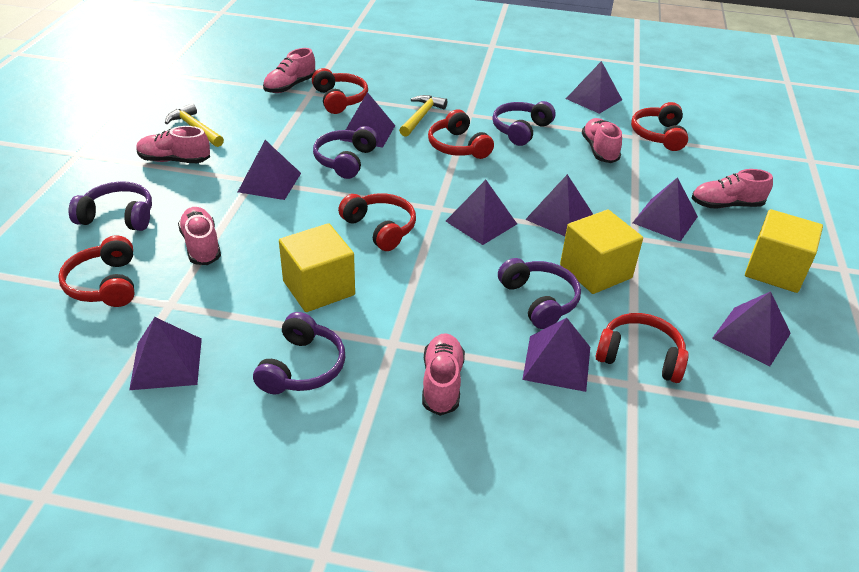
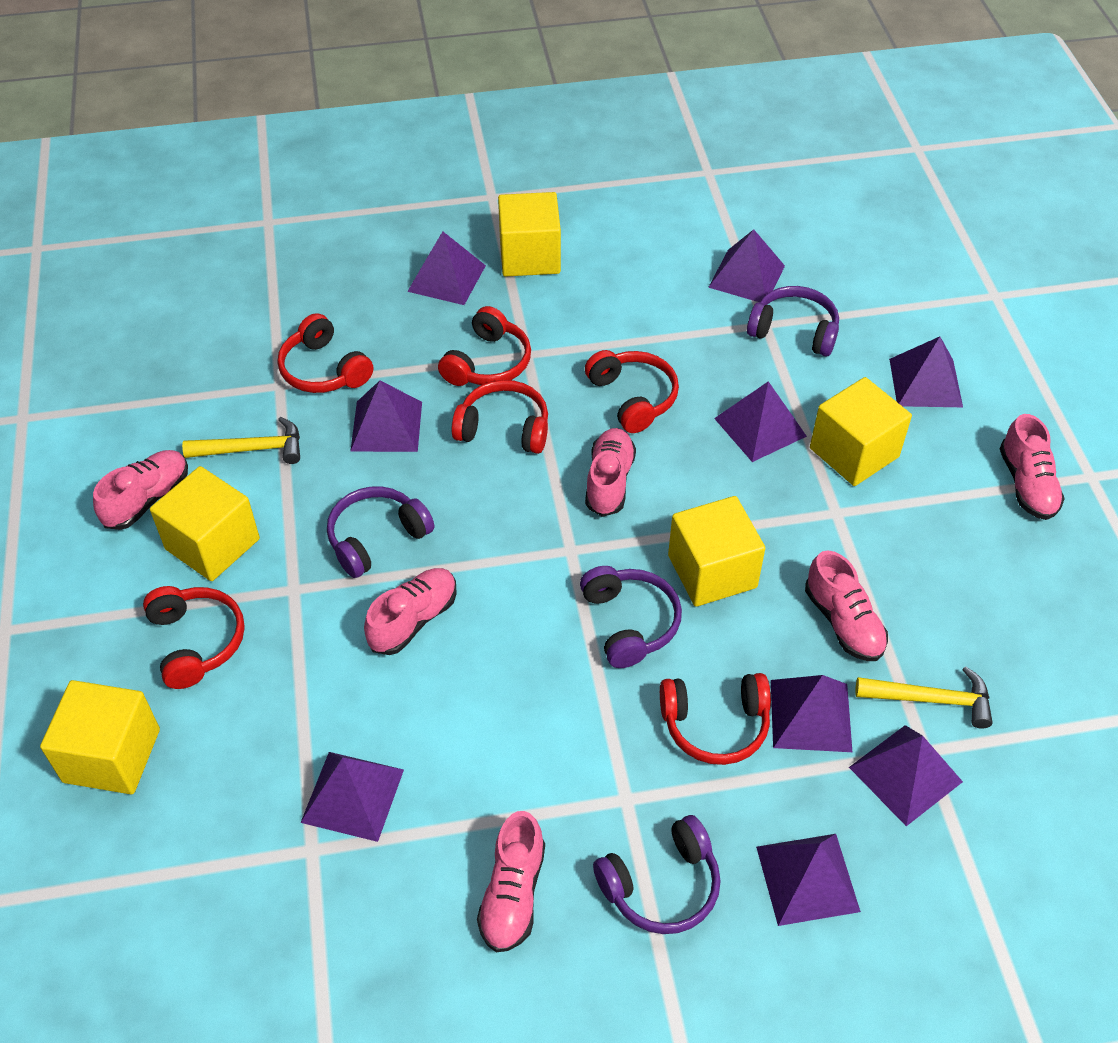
purple headphones: 5 -> 4
yellow cube: 3 -> 5

